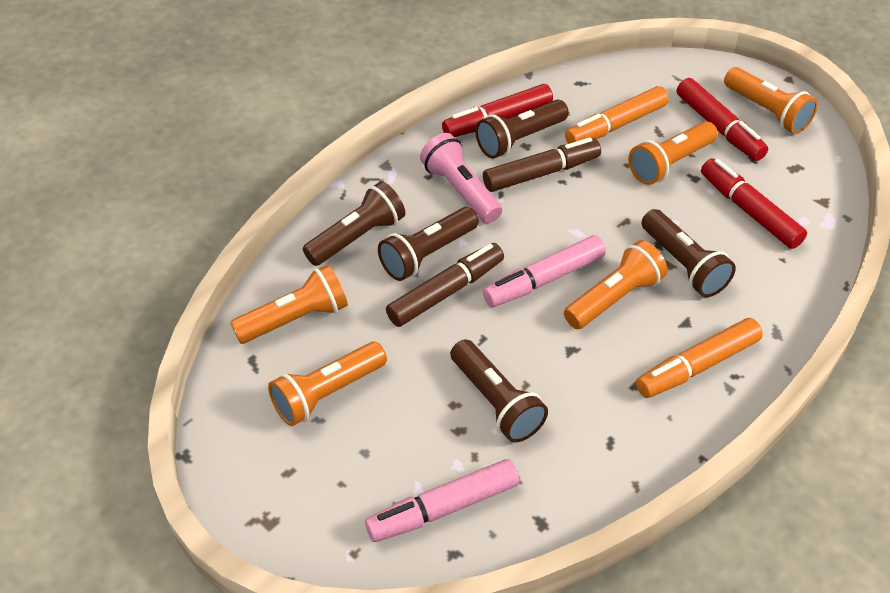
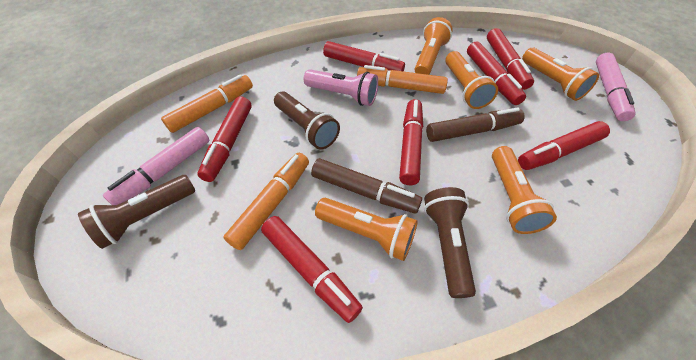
brown flashlight: 5 -> 3
orange marker: 2 -> 3
red marker: 3 -> 7

